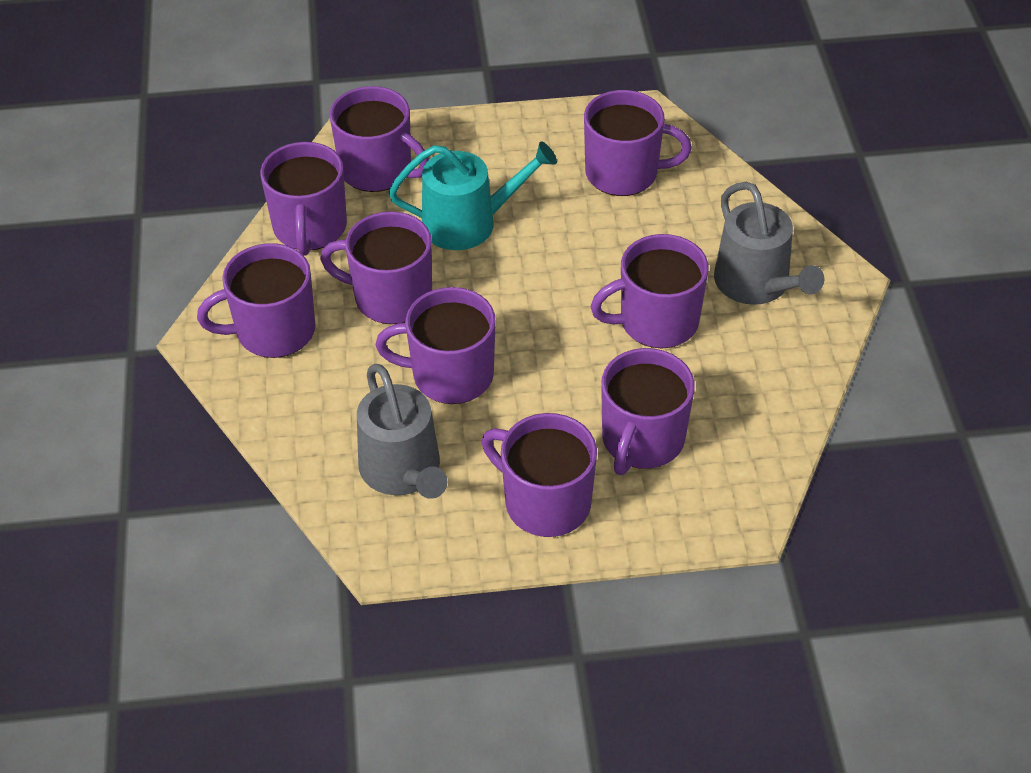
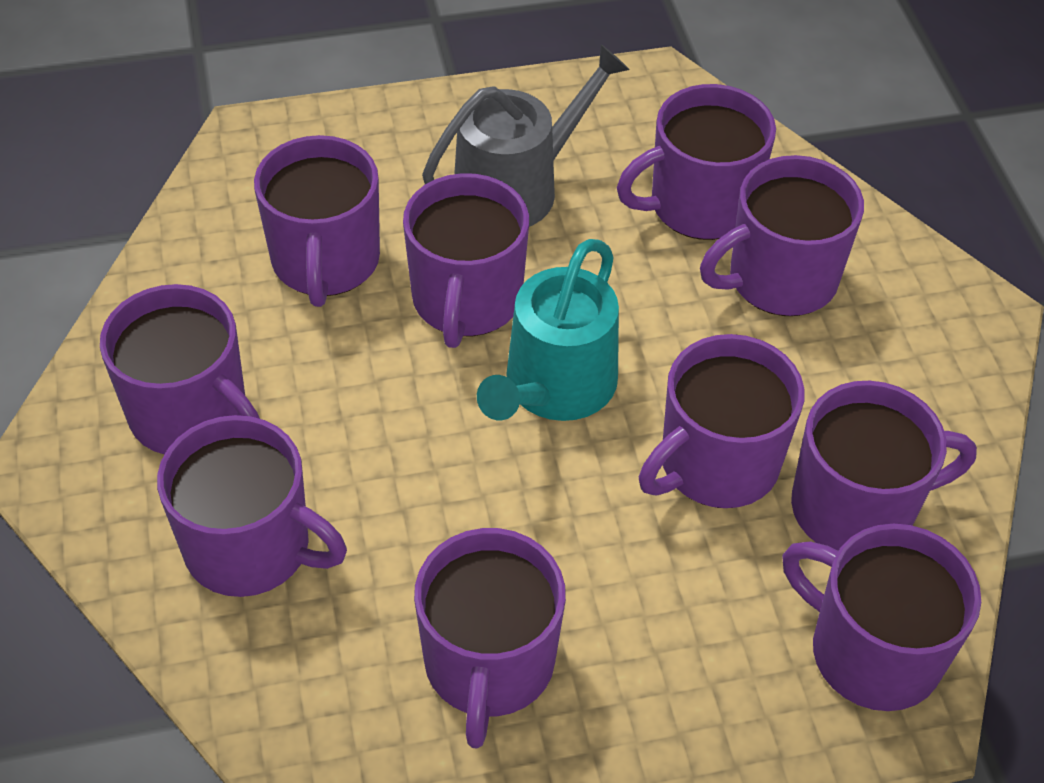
grey watering can: 2 -> 1
purple mug: 9 -> 10

